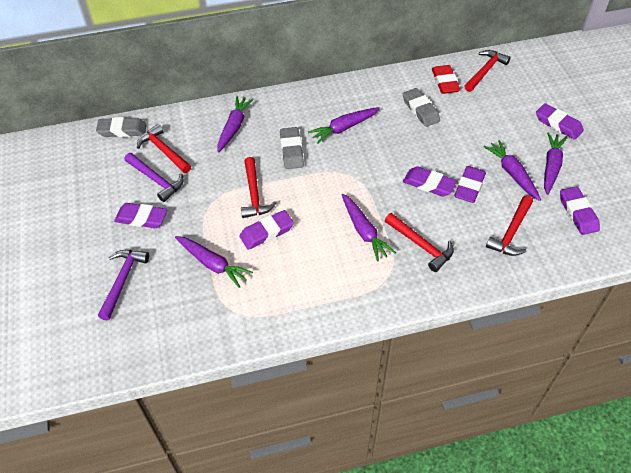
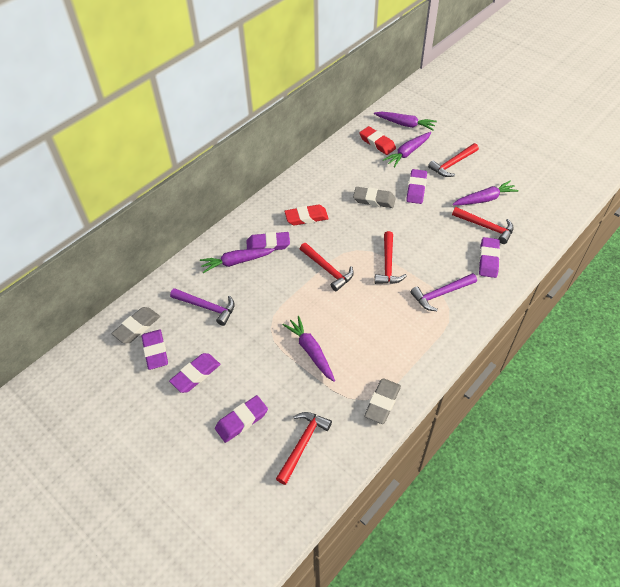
purple carrot: 6 -> 5
red eraser: 1 -> 2

